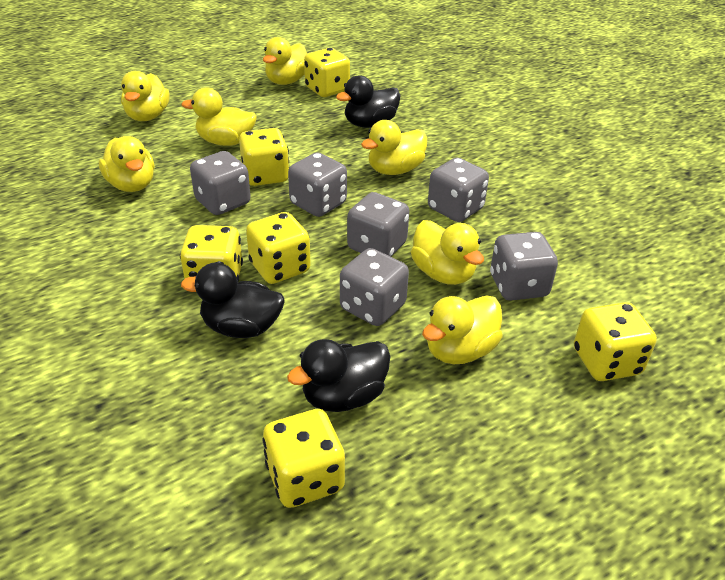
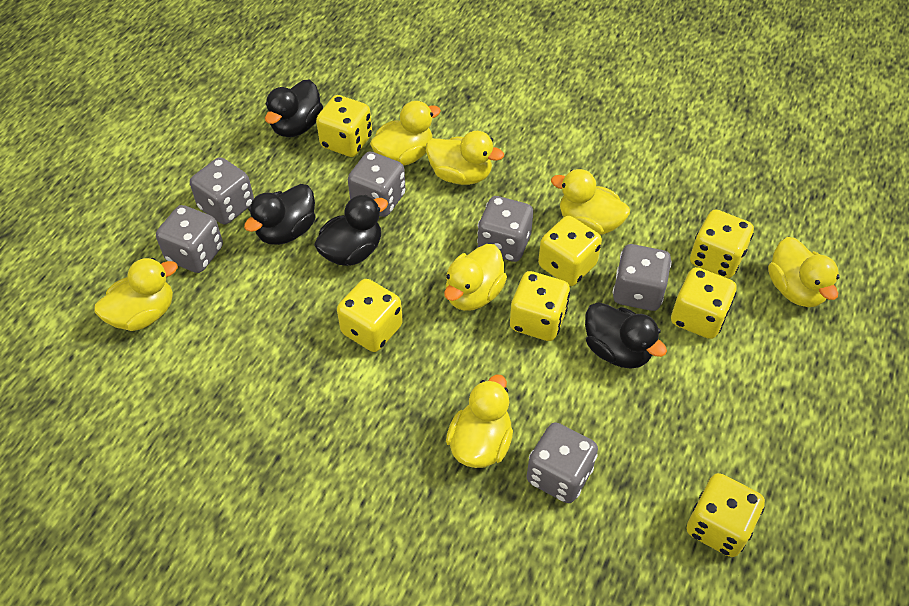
black duck: 3 -> 4
yellow dice: 6 -> 7

